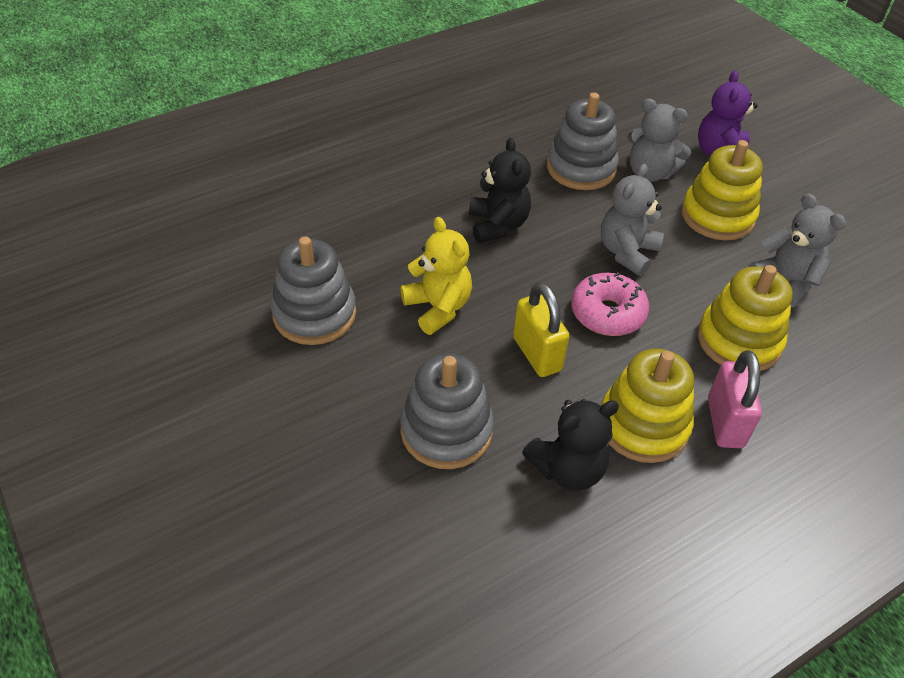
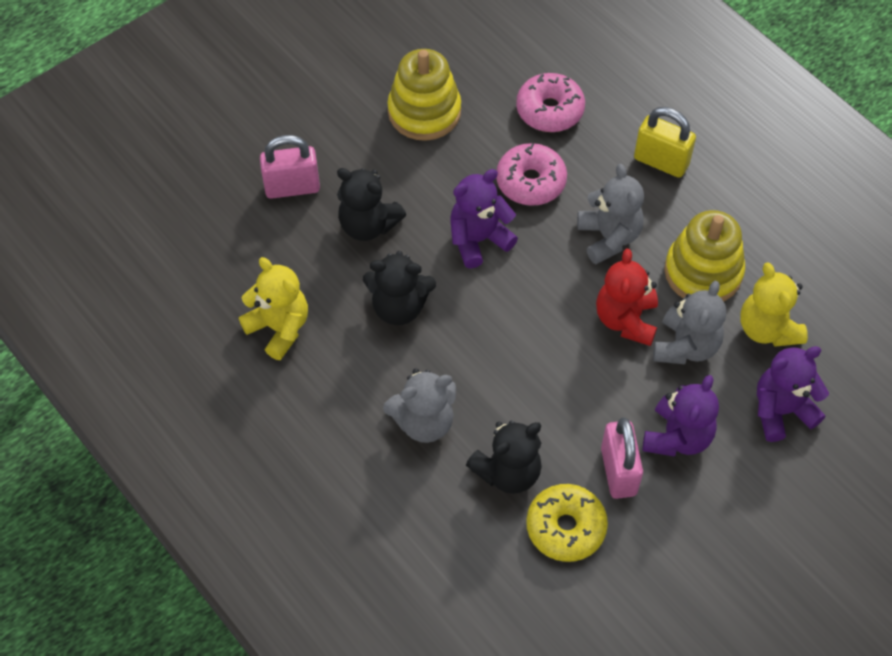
black teddy bear: 2 -> 3
grey stacking toy: 3 -> 0
pink donut: 1 -> 2
pink padlock: 1 -> 2
purple teddy bear: 1 -> 3
red teddy bear: 0 -> 1
yellow donut: 0 -> 1
yellow stacking toy: 3 -> 2
yellow teddy bear: 1 -> 2

